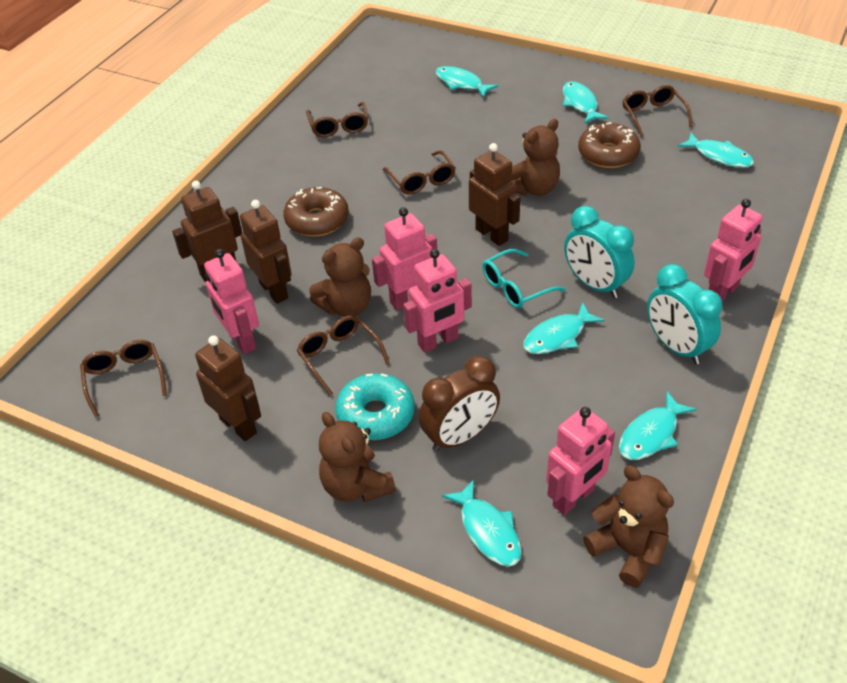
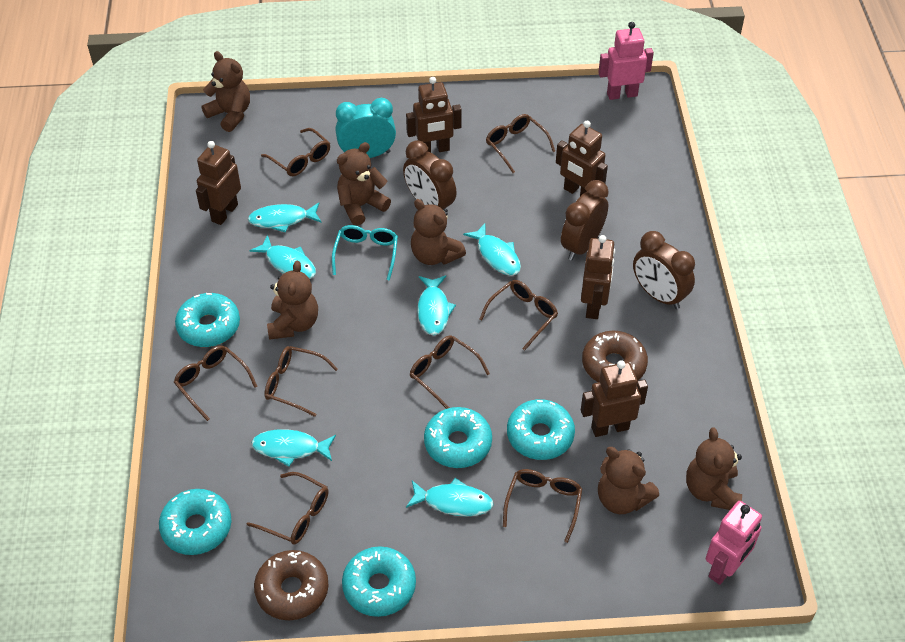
brown clock: 1 -> 3
brown glasses: 5 -> 8
brown robot: 4 -> 5
brown teddy bear: 4 -> 6
pink robot: 5 -> 2
turquoise clock: 2 -> 1
turquoise donut: 1 -> 5

